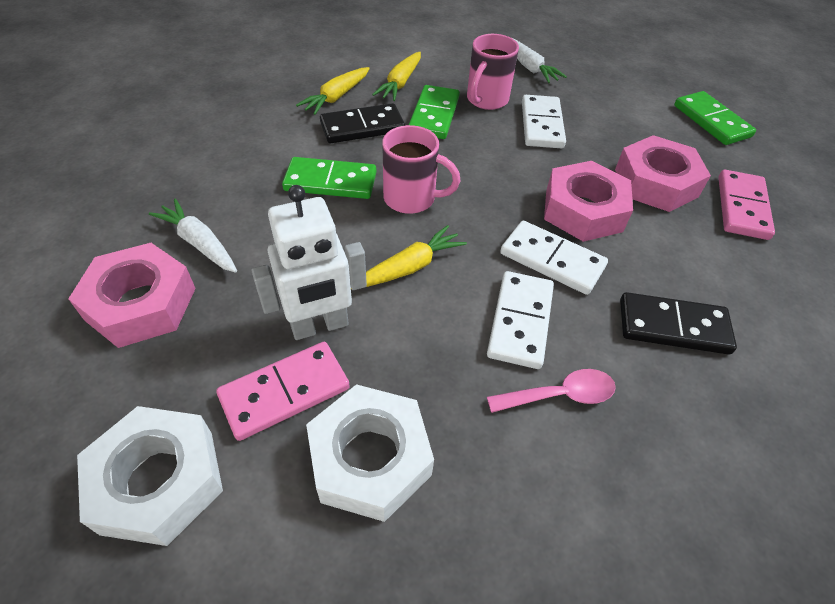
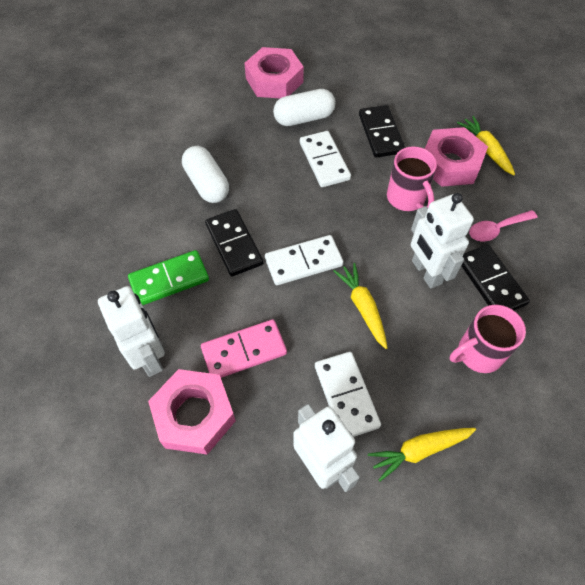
black domino: 2 -> 3
green domino: 3 -> 1
pink domino: 2 -> 1
white capsule: 0 -> 2
white carrot: 2 -> 0
white nut: 2 -> 0
white robot: 1 -> 3

